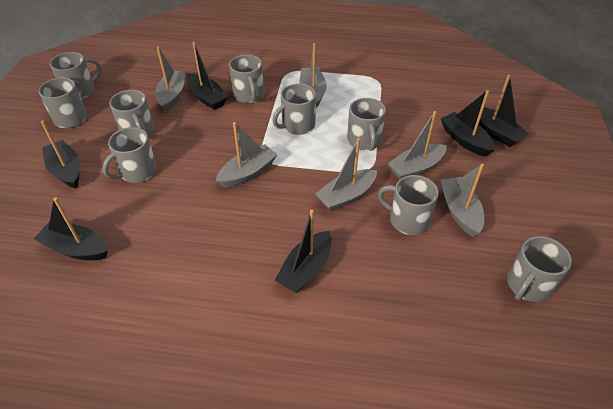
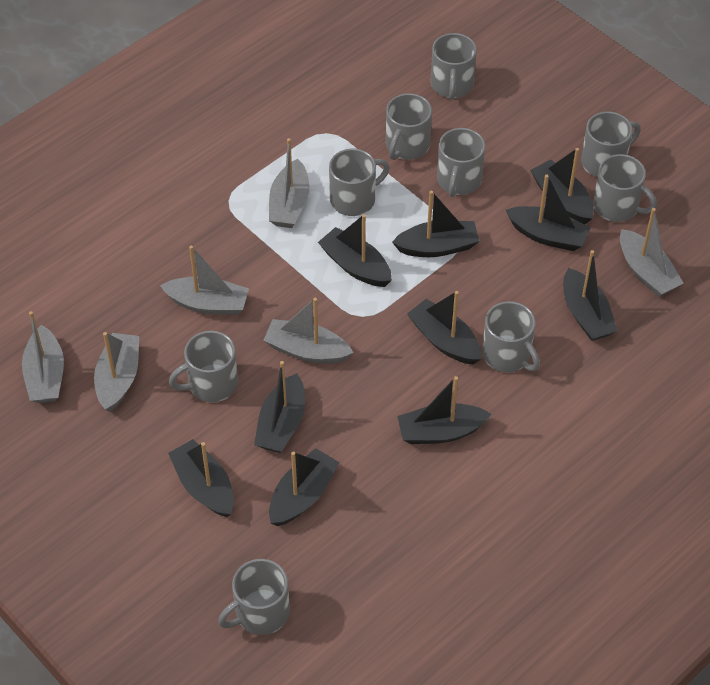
black boat: 6 -> 10

